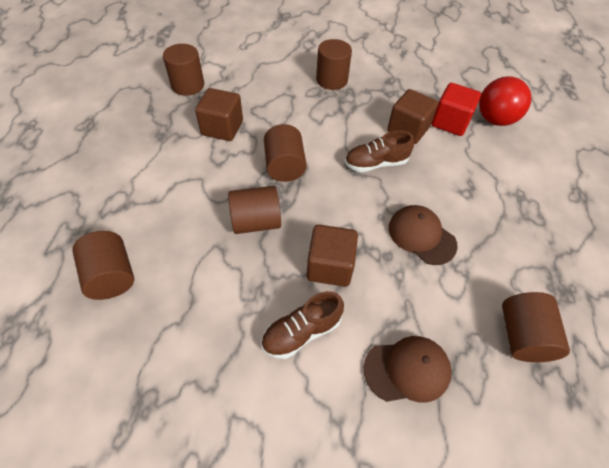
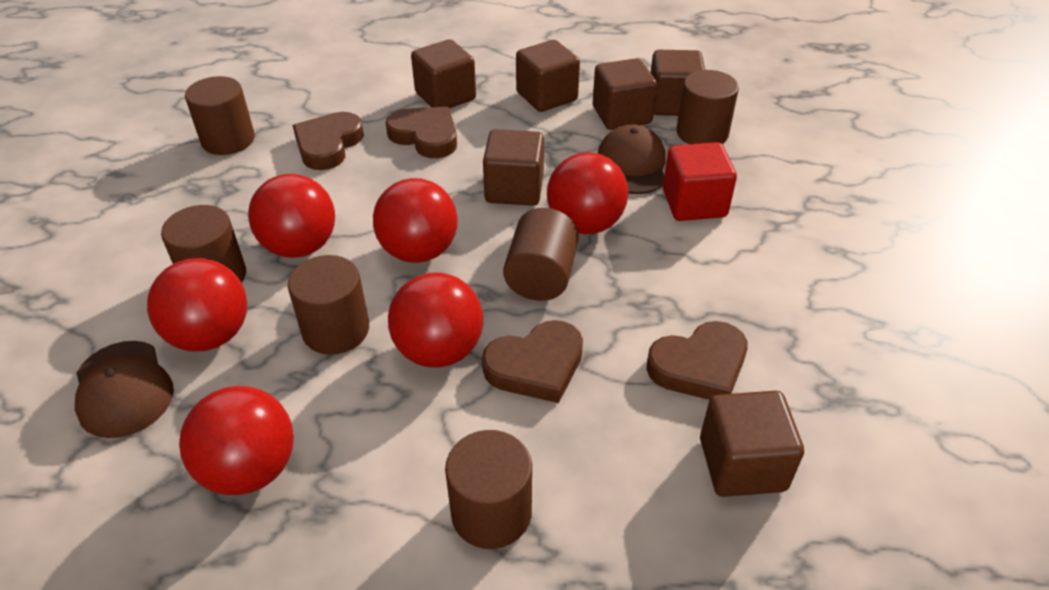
brown cube: 3 -> 6
brown heart: 0 -> 4
brown shoe: 2 -> 0
red ball: 1 -> 6

